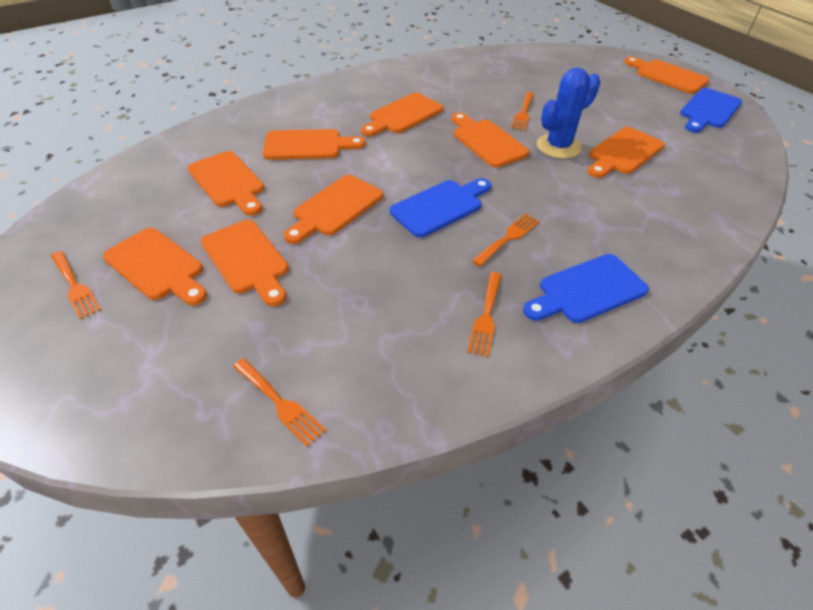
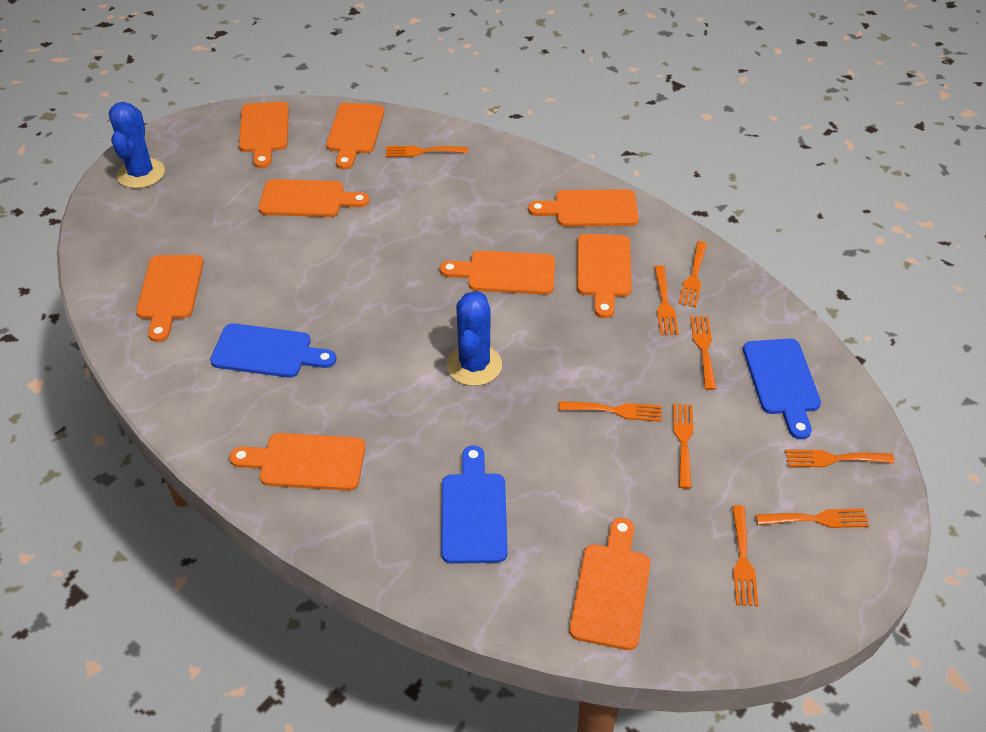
blue cactus: 1 -> 2
orange fork: 5 -> 9

